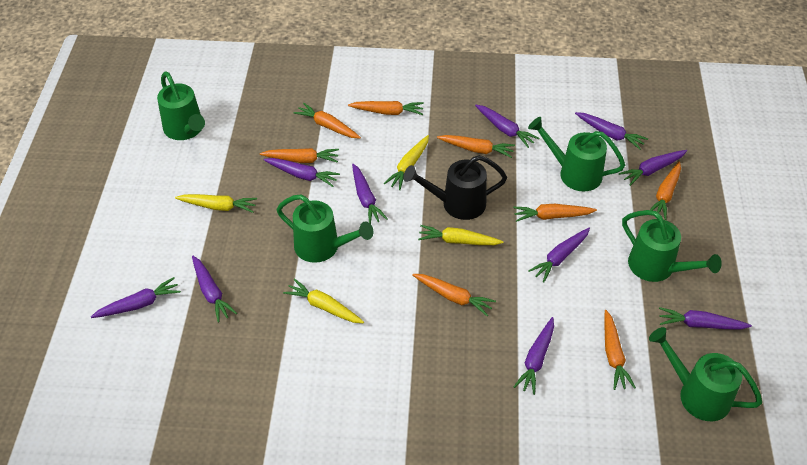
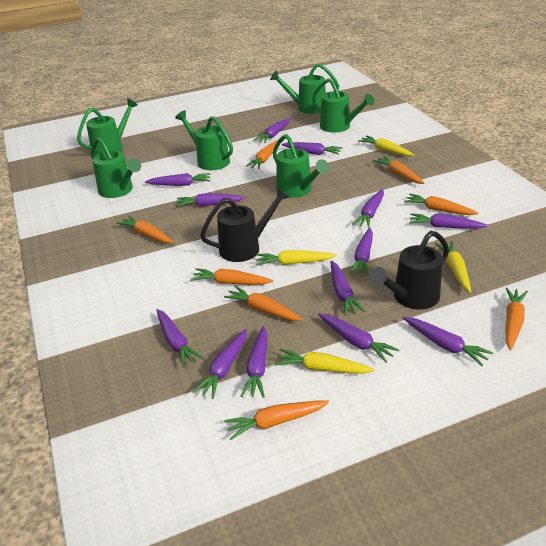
black watering can: 1 -> 2
green watering can: 5 -> 6
purple carrot: 10 -> 13

